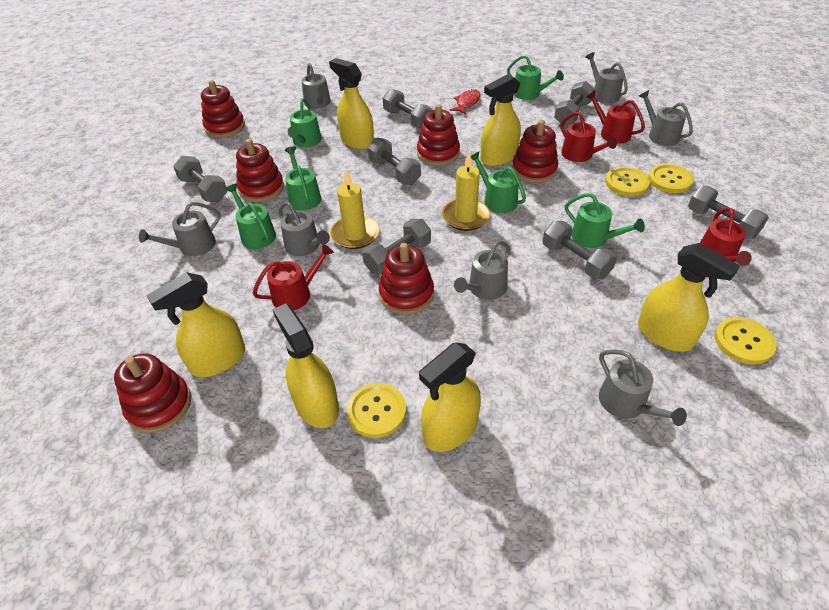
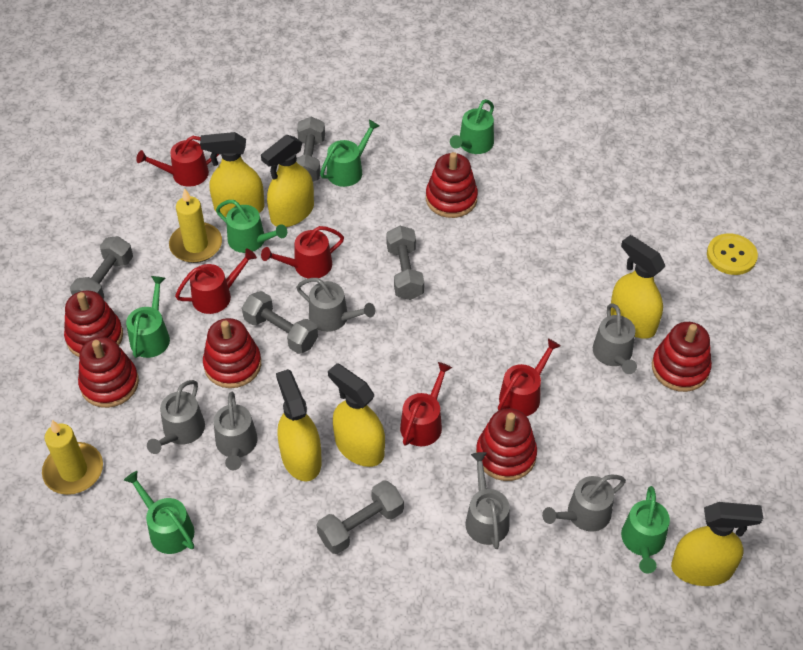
grey dumbbell: 7 -> 5
grey watering can: 7 -> 6
red fish: 1 -> 0
red watering can: 4 -> 5
yellow button: 4 -> 1

